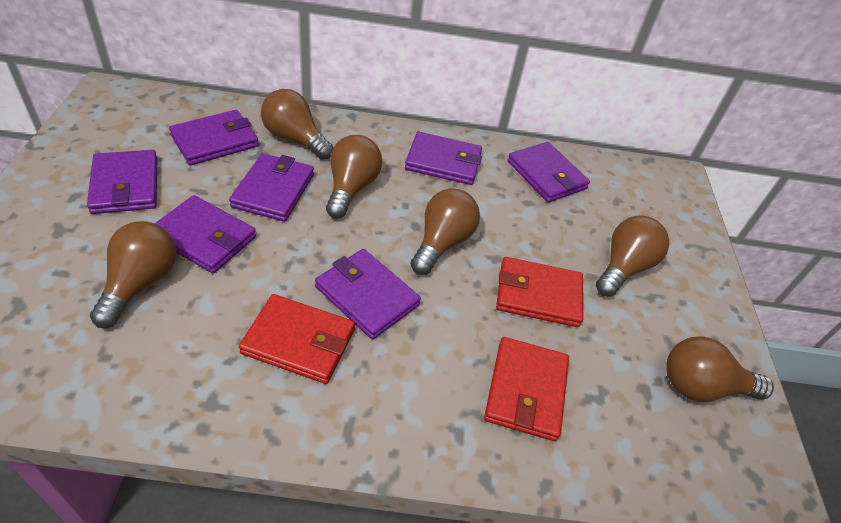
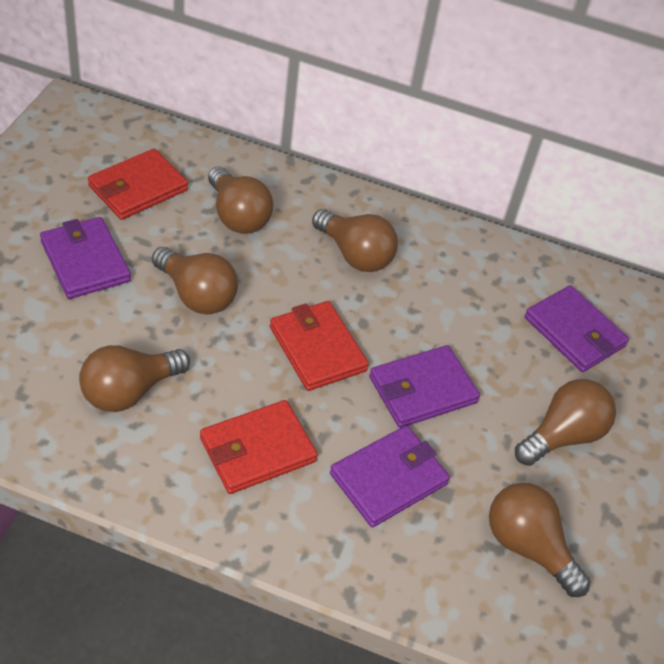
purple wallet: 7 -> 4

